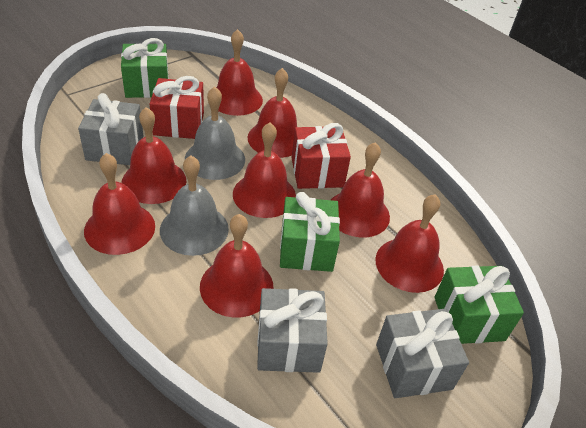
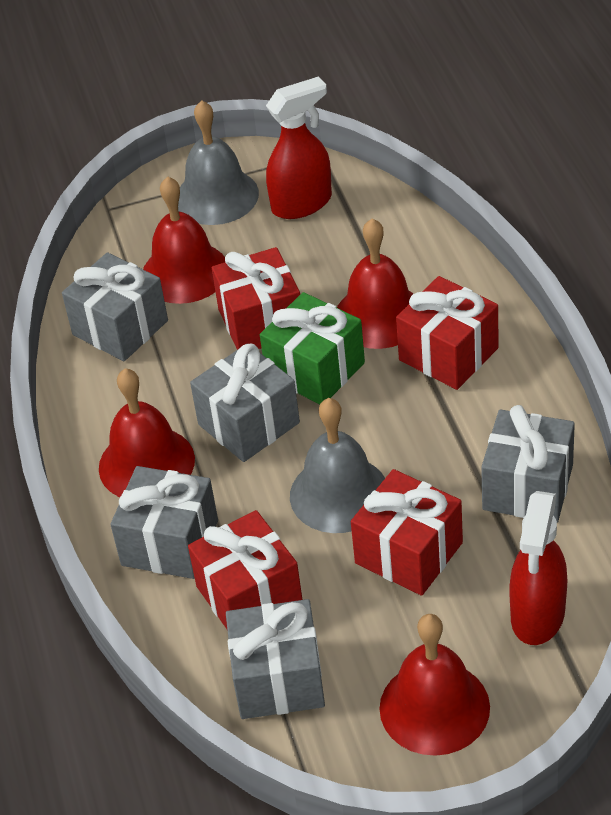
green gift: 3 -> 1
grey gift: 3 -> 5
red bell: 8 -> 4
red gift: 2 -> 4
red spray bottle: 0 -> 2

